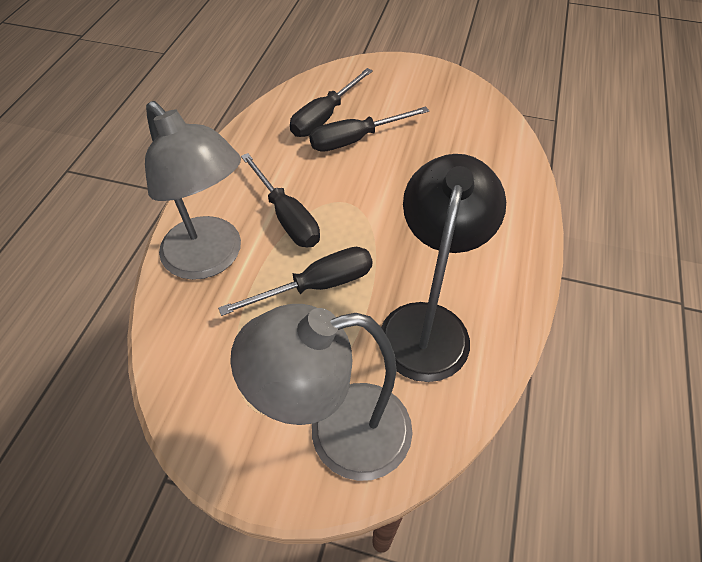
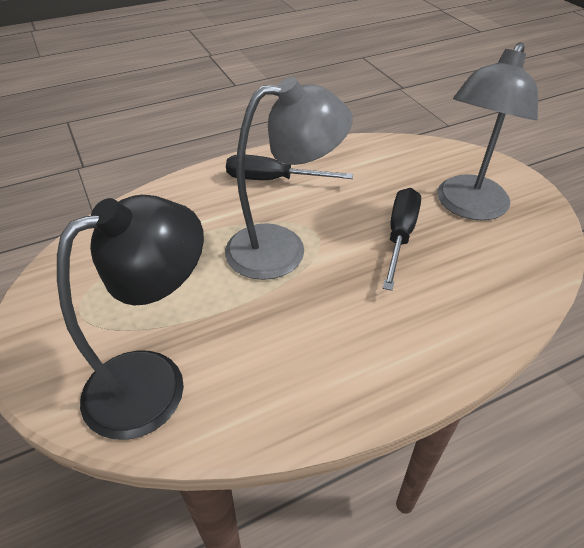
black screwdriver: 4 -> 2

